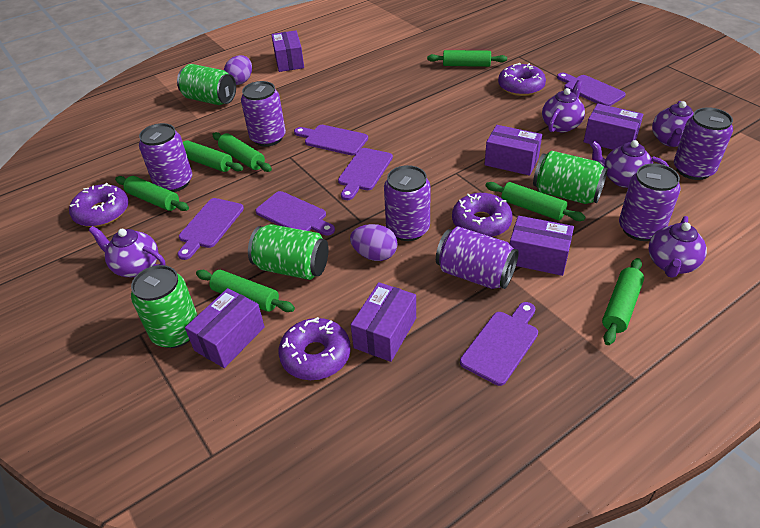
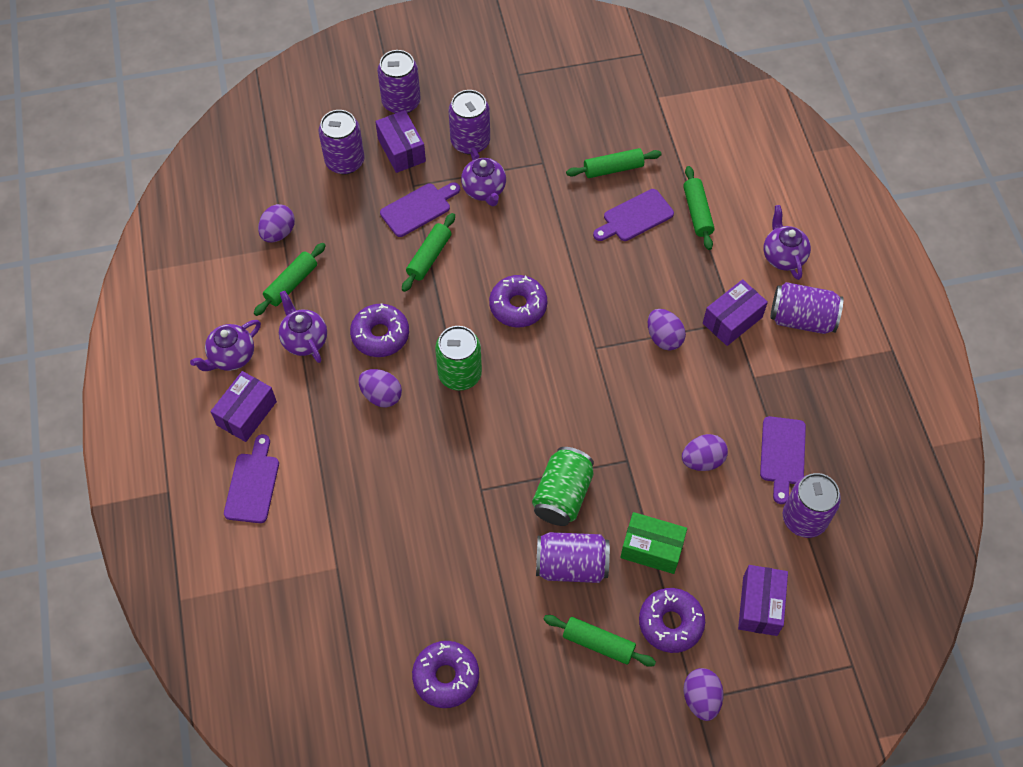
green box: 0 -> 1
green can: 4 -> 2
green rolling pin: 7 -> 5
purple box: 6 -> 4
purple cutting board: 6 -> 4
purple egg: 2 -> 5
purple teapot: 5 -> 4

